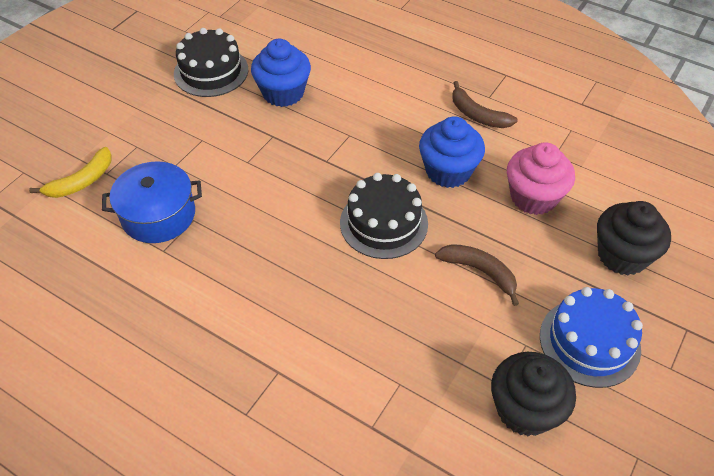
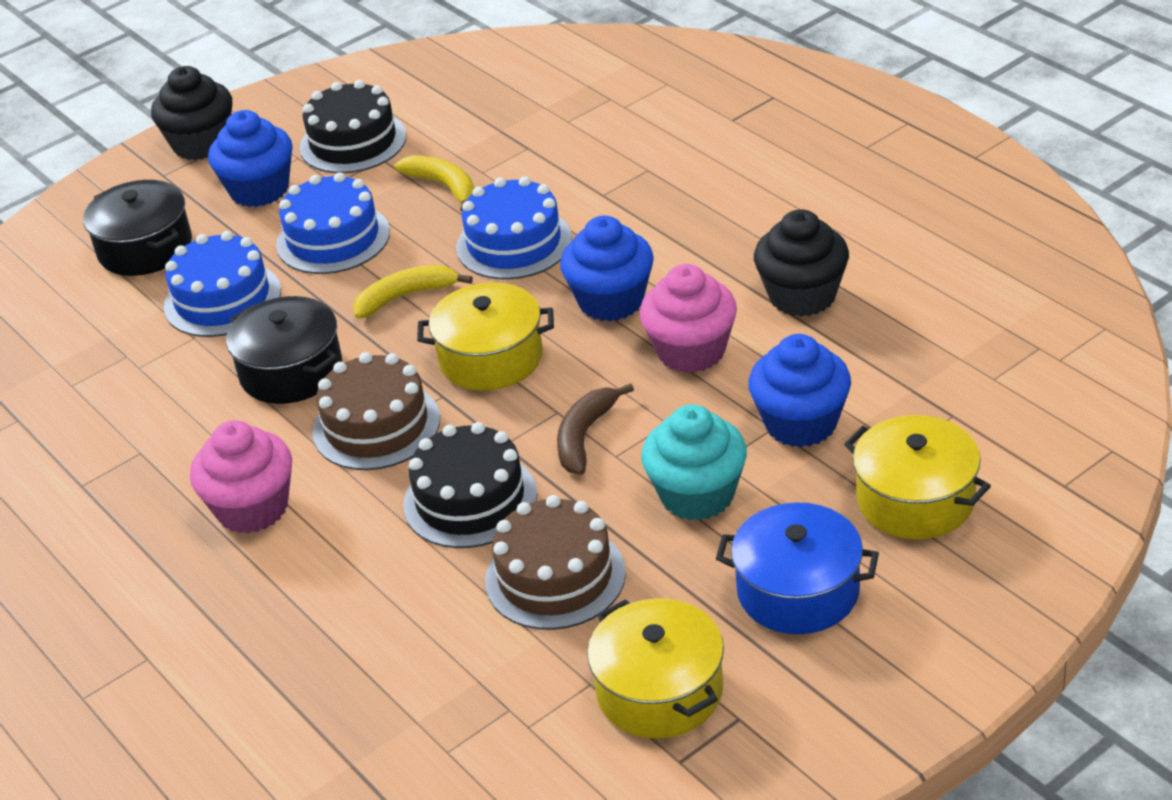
black pot: 0 -> 2
blue cake: 1 -> 3
blue cupcake: 2 -> 3
brown banana: 2 -> 1
brown cake: 0 -> 2
pink cupcake: 1 -> 2
turquoise cupcake: 0 -> 1
yellow banana: 1 -> 2
yellow pot: 0 -> 3

